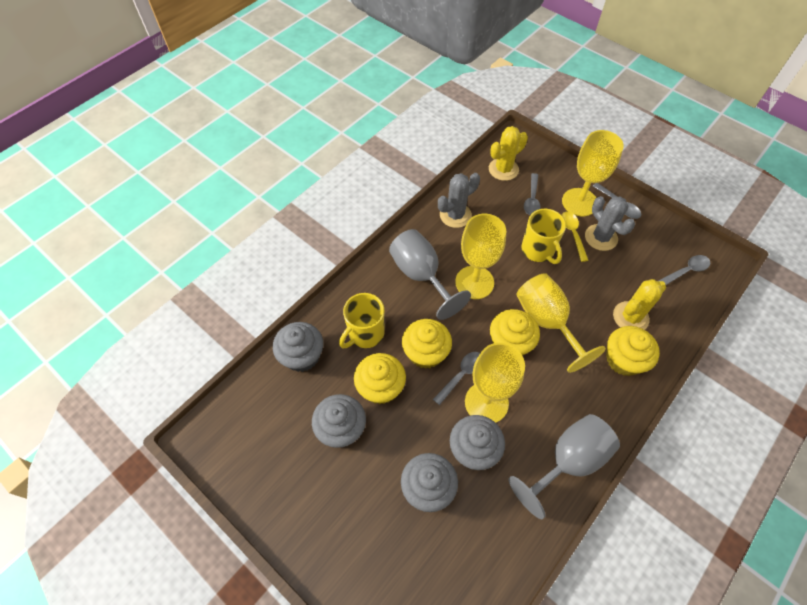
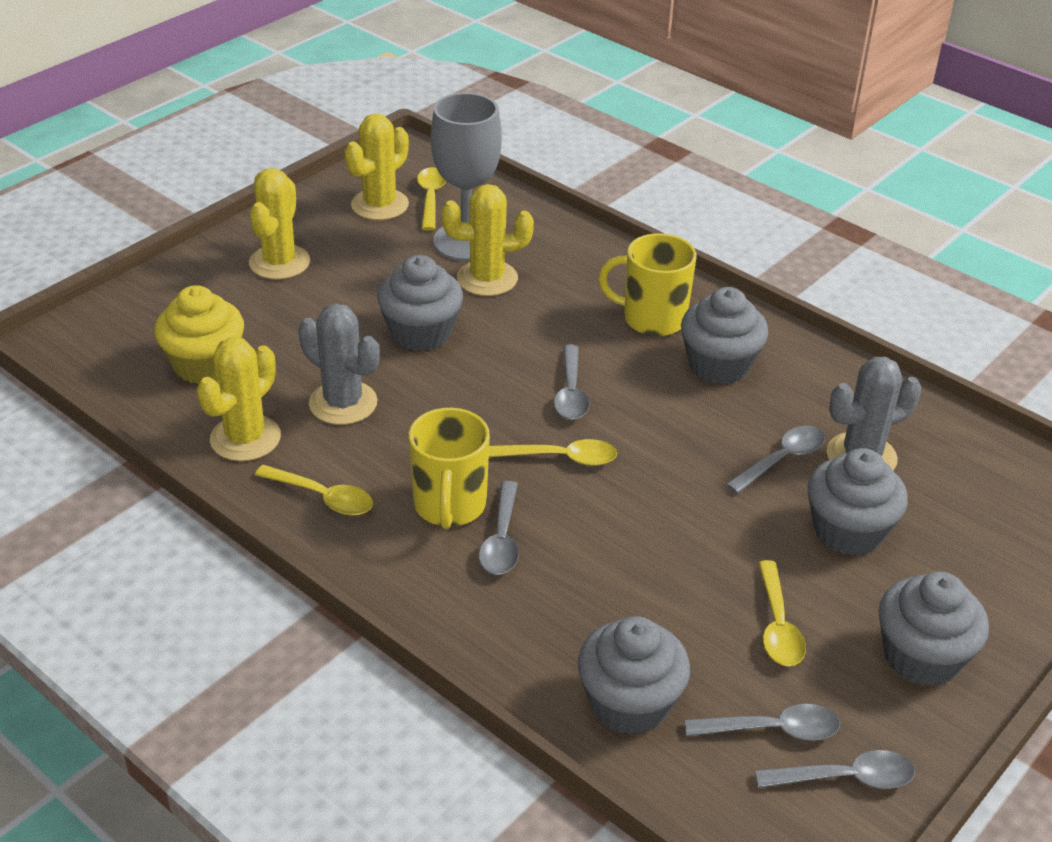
grey cupcake: 4 -> 5
grey goblet: 2 -> 1
grey spoon: 4 -> 5
yellow cactus: 2 -> 4
yellow cupcake: 4 -> 1
yellow goblet: 4 -> 0
yellow spoon: 1 -> 4

